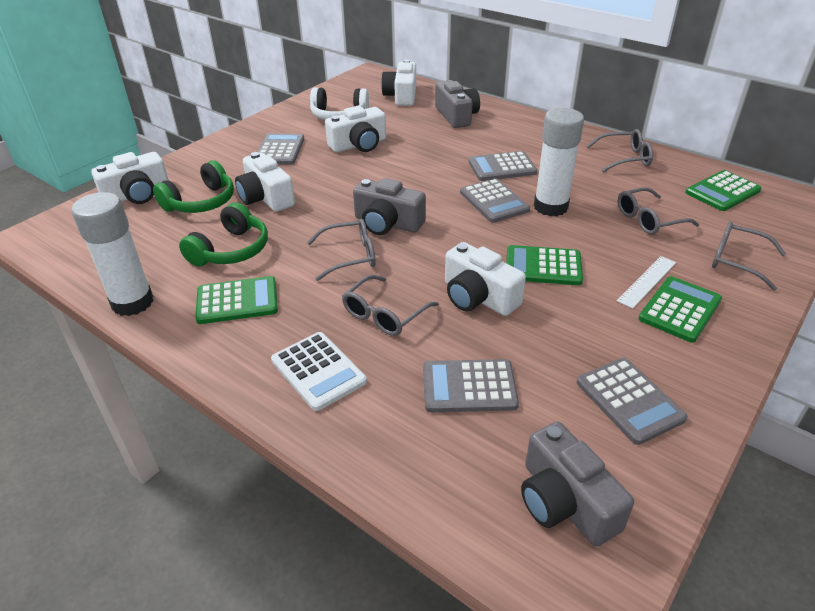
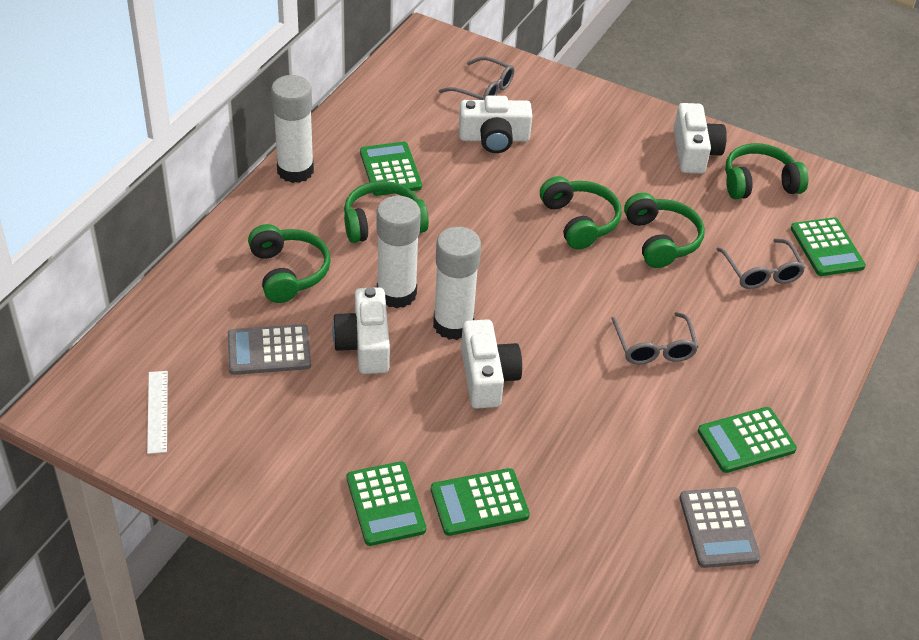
green calculator: 4 -> 5
green headphones: 2 -> 5
grey calculator: 5 -> 2
grey camera: 3 -> 0
grey glasses: 5 -> 3
white calculator: 1 -> 0
white camera: 5 -> 4
white glue stick: 2 -> 3
white headphones: 1 -> 0

